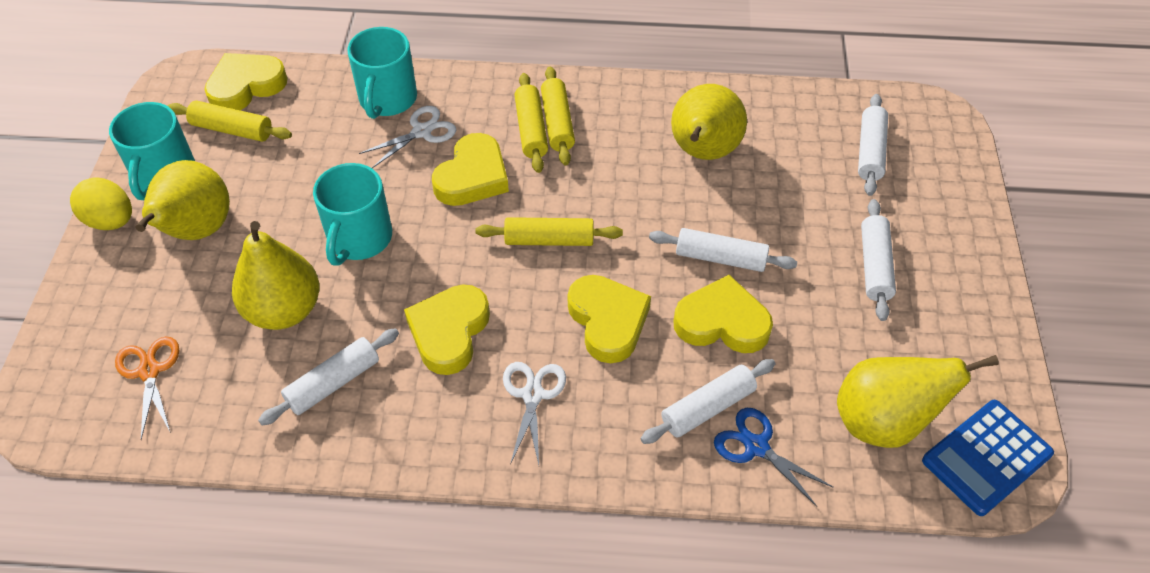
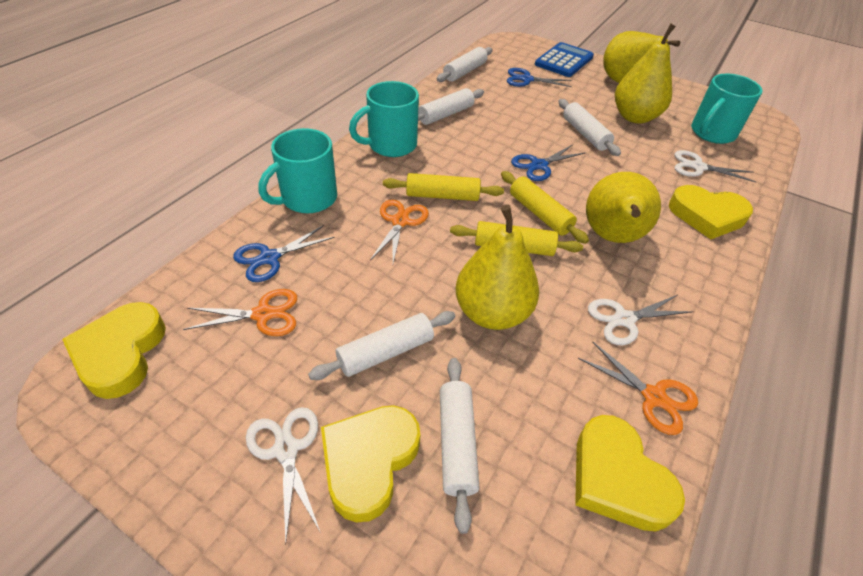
blue scissors: 1 -> 3
orange scissors: 1 -> 3
white scissors: 2 -> 3
yellow egg: 1 -> 0
yellow heart: 5 -> 4
yellow rolling pin: 4 -> 3

